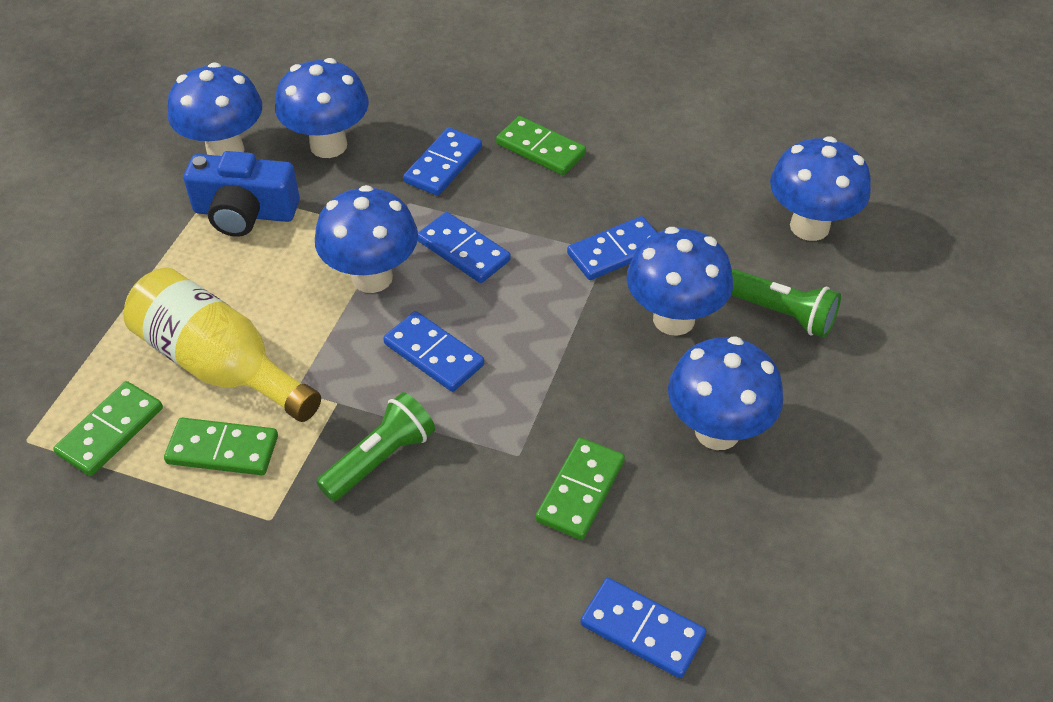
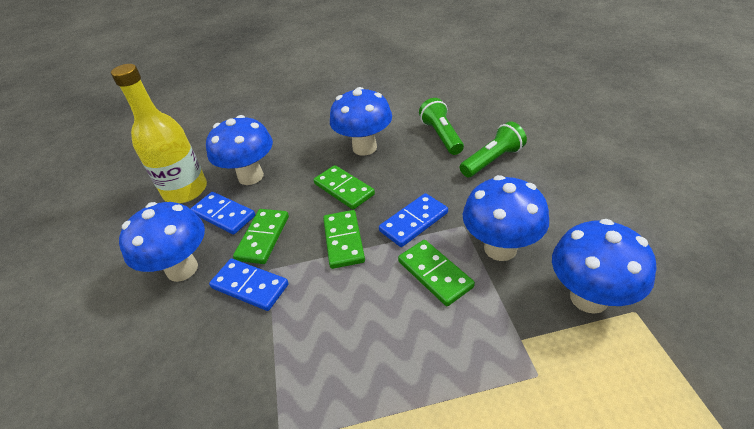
blue camera: 1 -> 0
blue domino: 5 -> 3
blue mushroom: 6 -> 5

